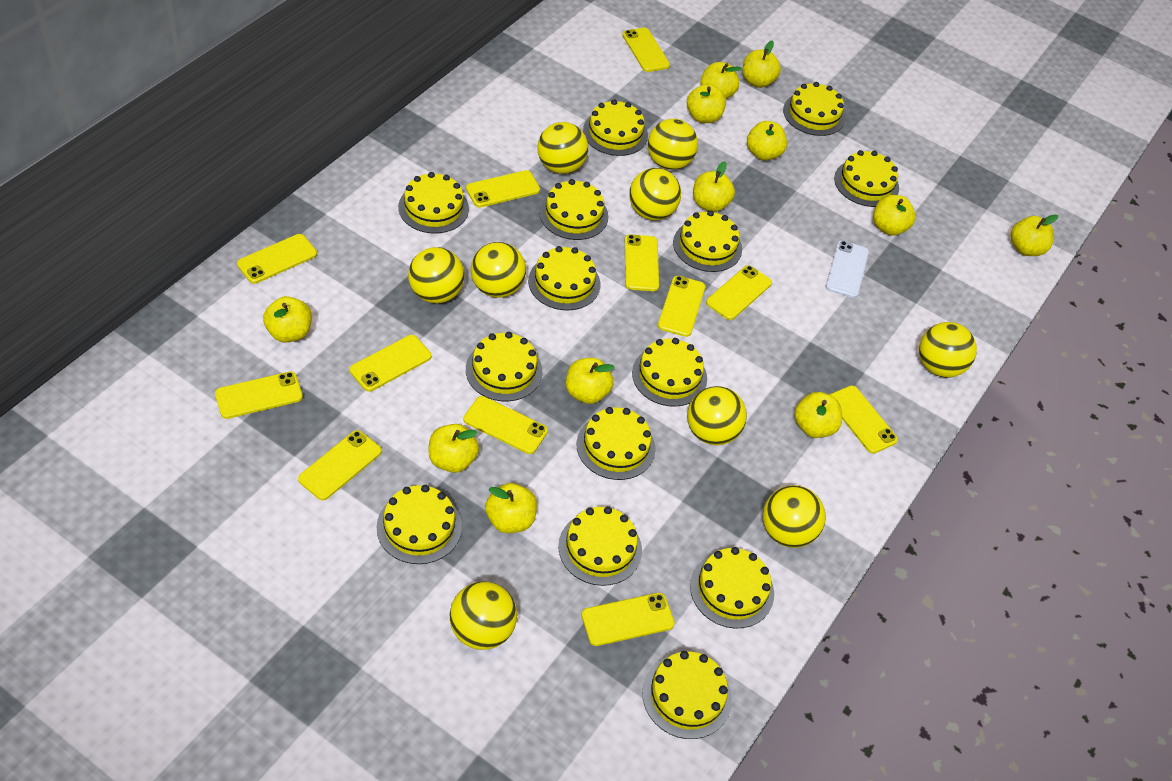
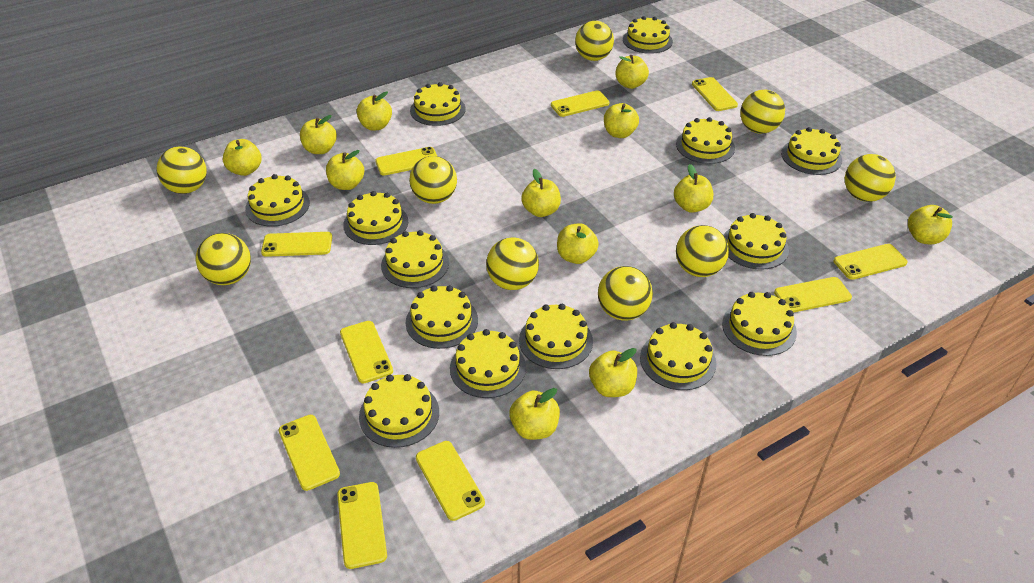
white phone: 1 -> 0
yellow phone: 12 -> 10

